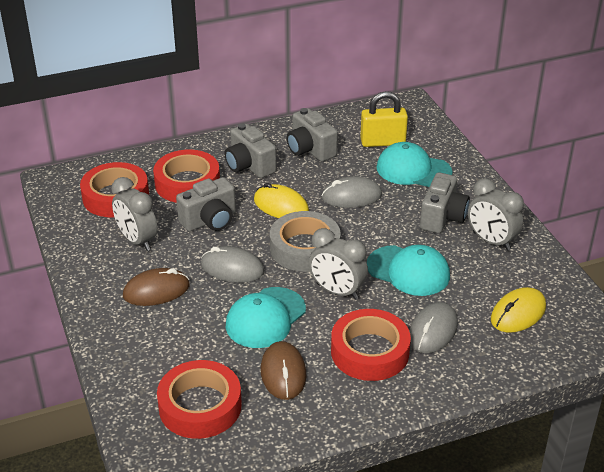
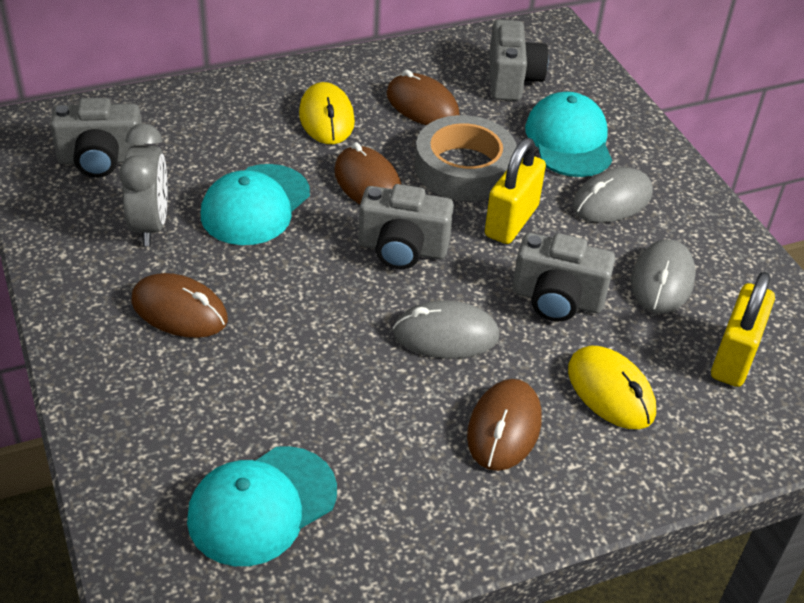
brown mouse: 2 -> 4
grey clock: 3 -> 1
red tape: 4 -> 0
yellow padlock: 1 -> 2

